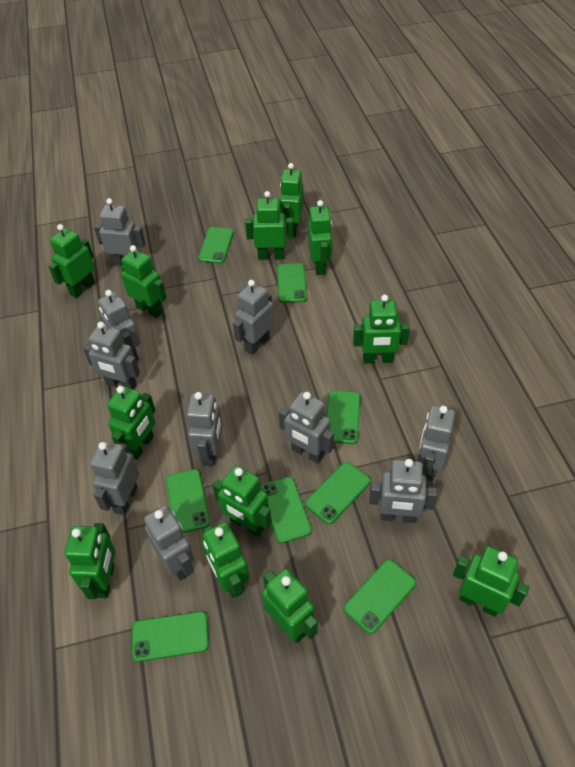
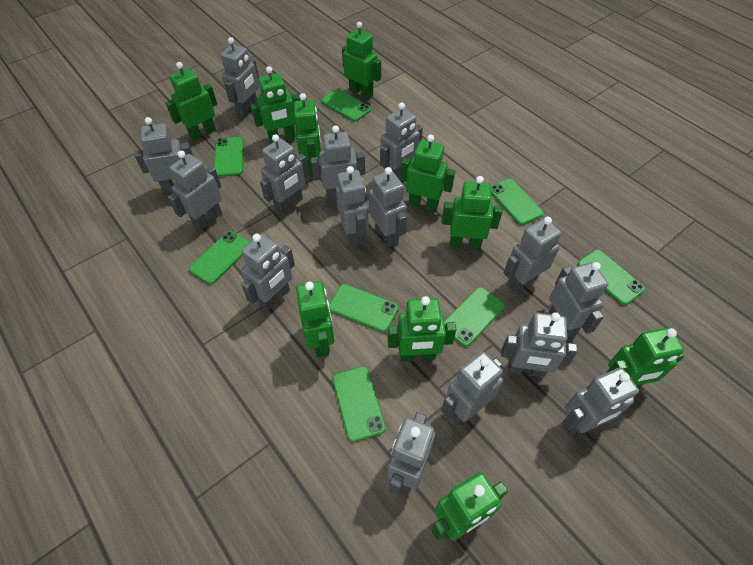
green robot: 12 -> 10
grey robot: 10 -> 15

